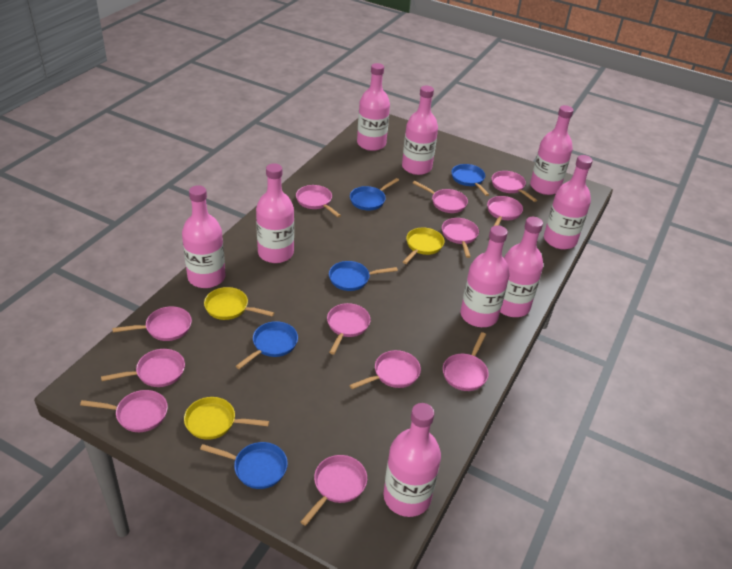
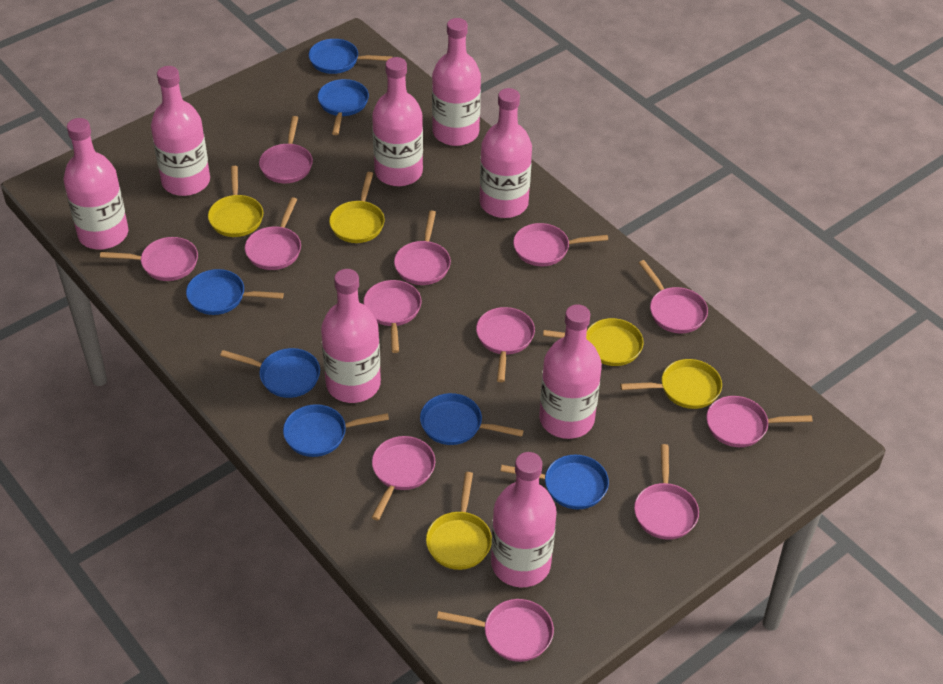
blue pan: 5 -> 7
pink bottle: 9 -> 8
yellow pan: 3 -> 5

